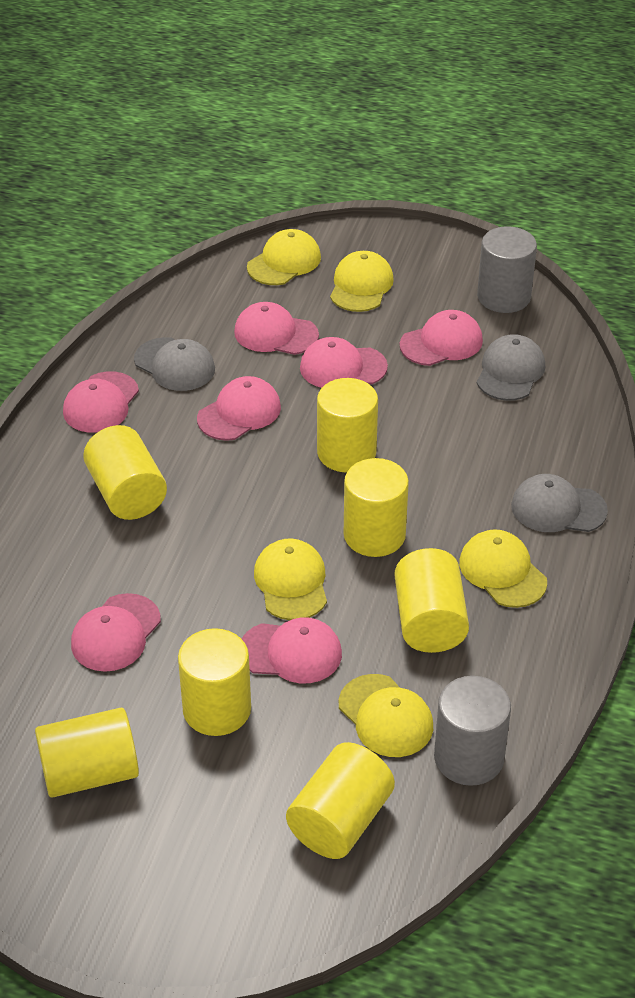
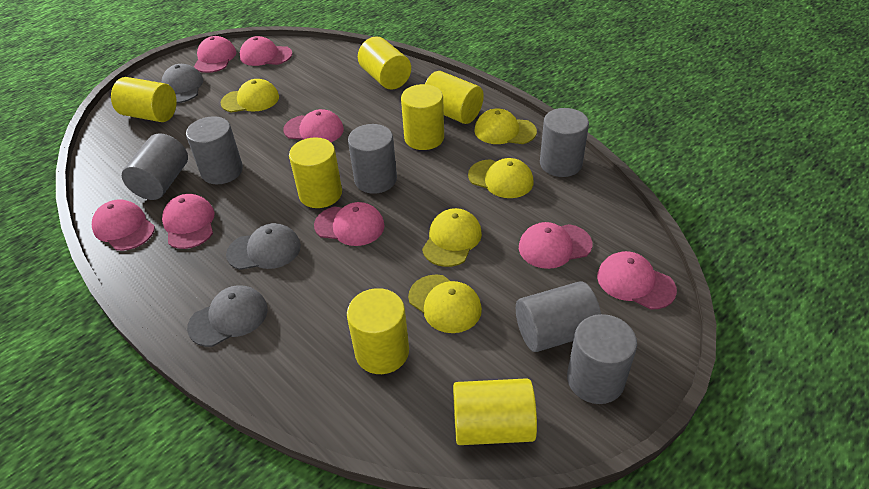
grey cylinder: 2 -> 6
pink cap: 7 -> 8

